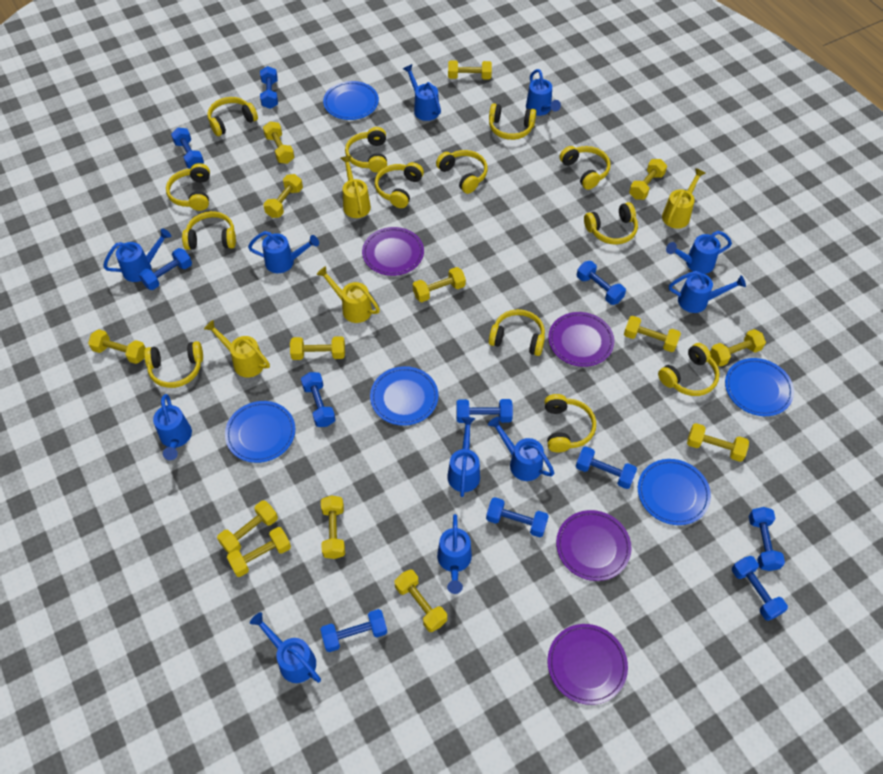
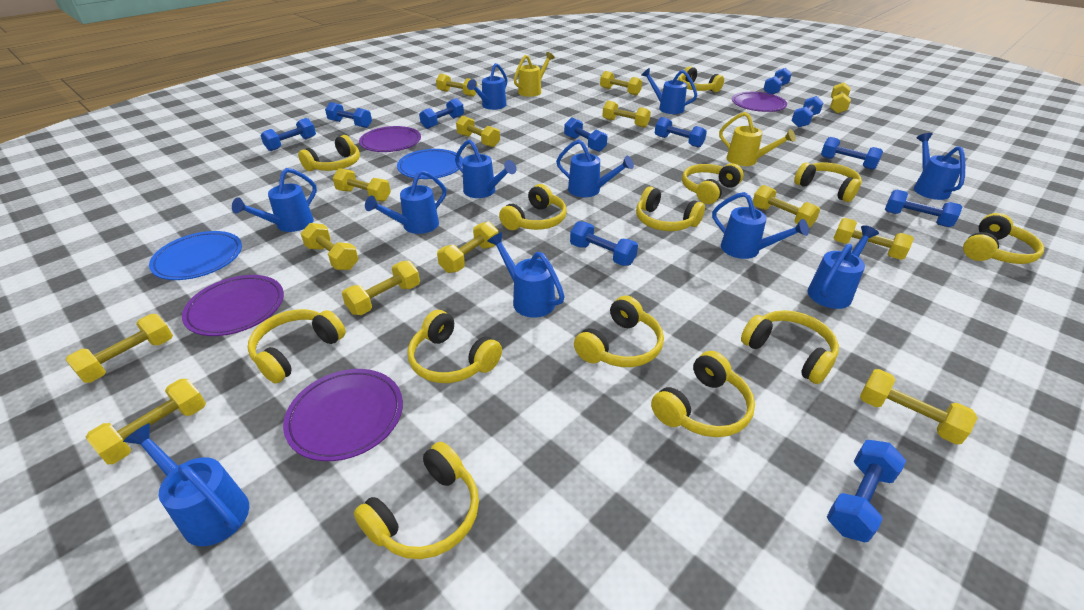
blue plate: 5 -> 2
yellow watering can: 4 -> 2

